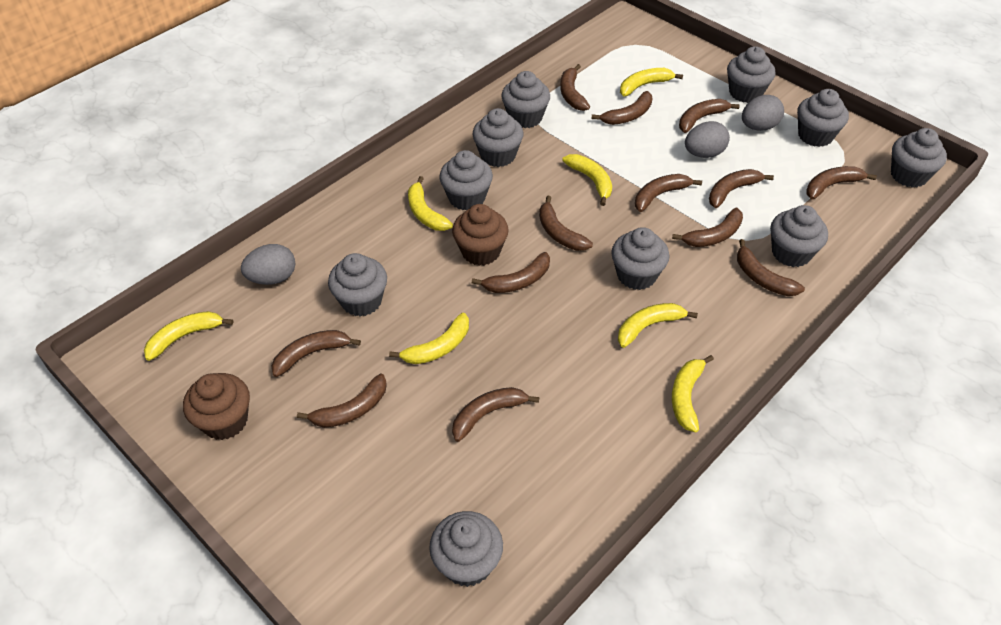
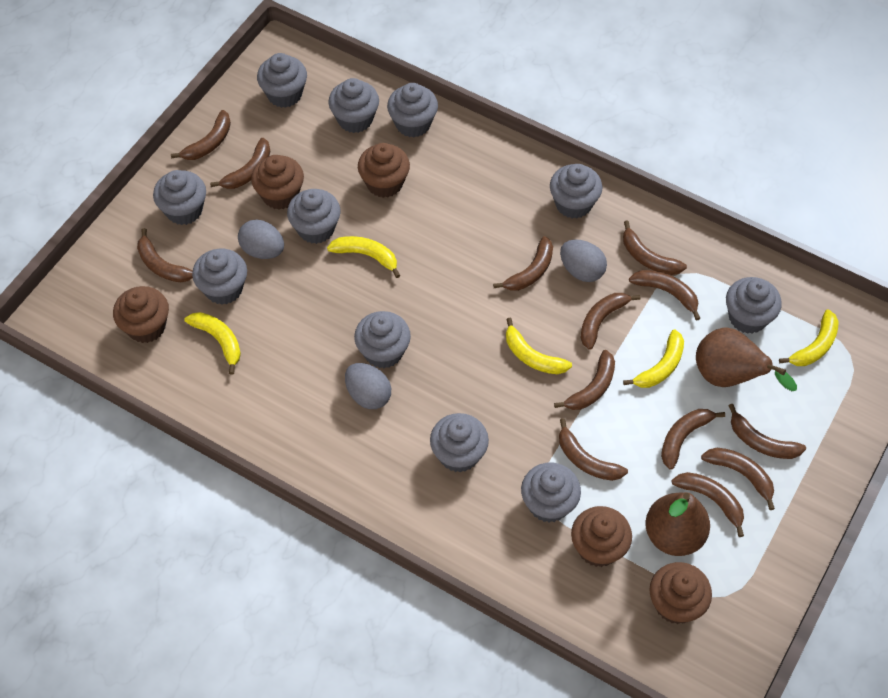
brown cupcake: 2 -> 5
brown pear: 0 -> 2
grey cupcake: 10 -> 11
yellow banana: 7 -> 5

